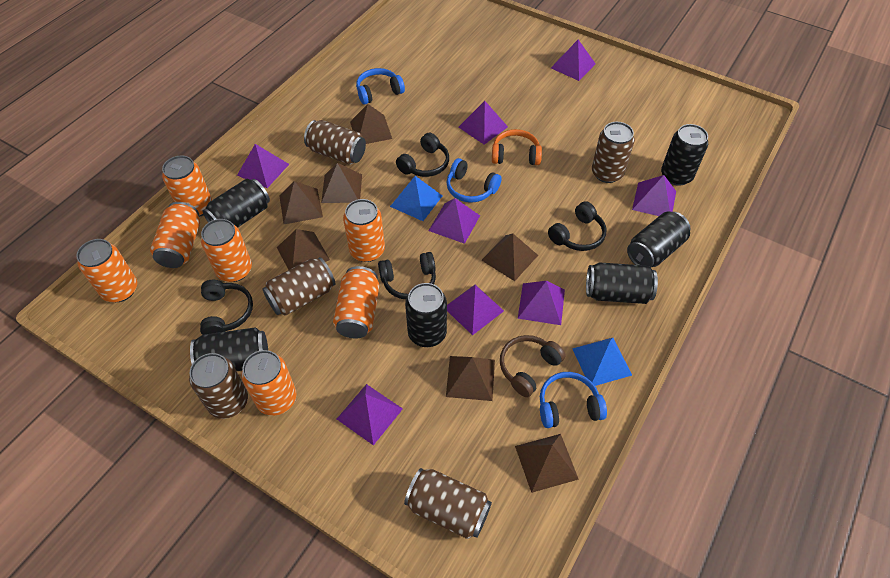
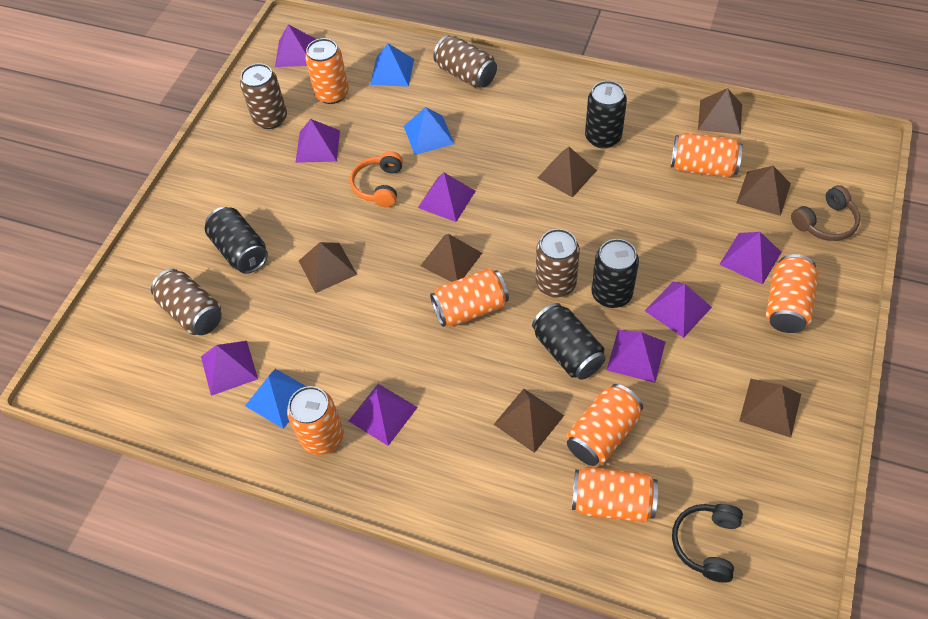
black can: 6 -> 4
black headphones: 4 -> 1
blue headphones: 3 -> 0
blue pyramid: 2 -> 3
brown can: 5 -> 4

